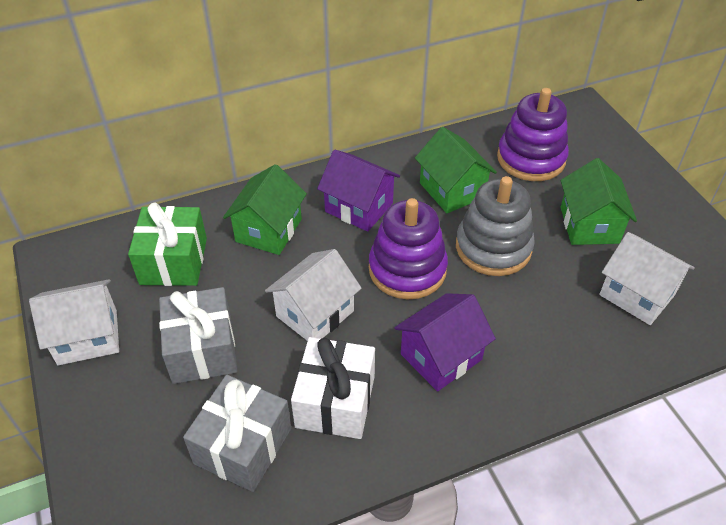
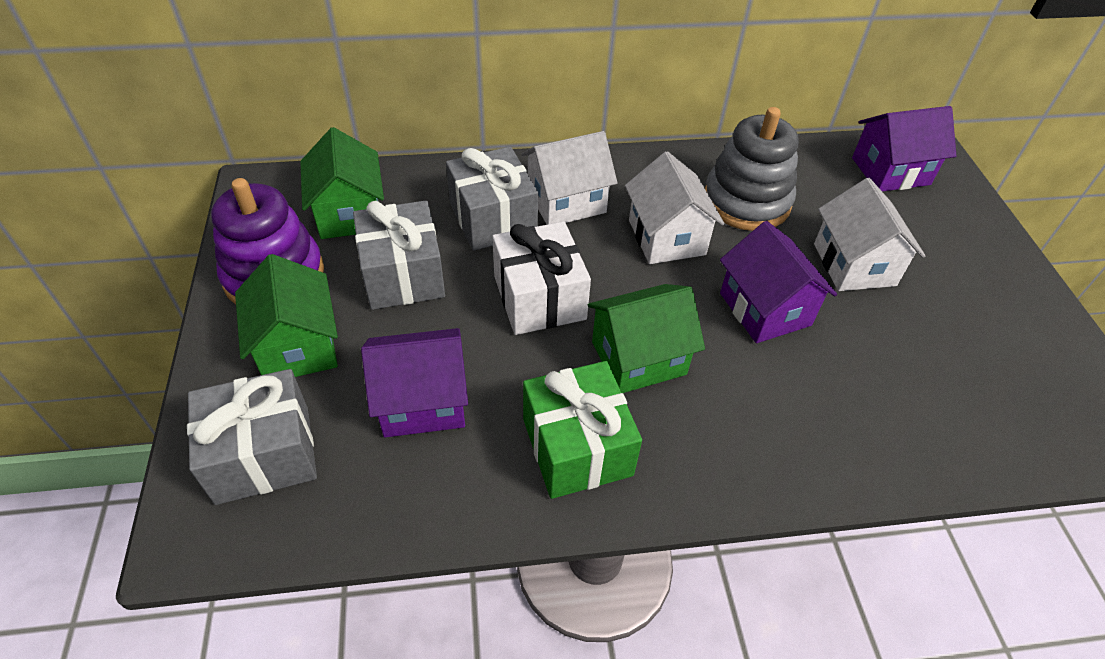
grey gift: 2 -> 3
purple house: 2 -> 3
purple stacking toy: 2 -> 1

